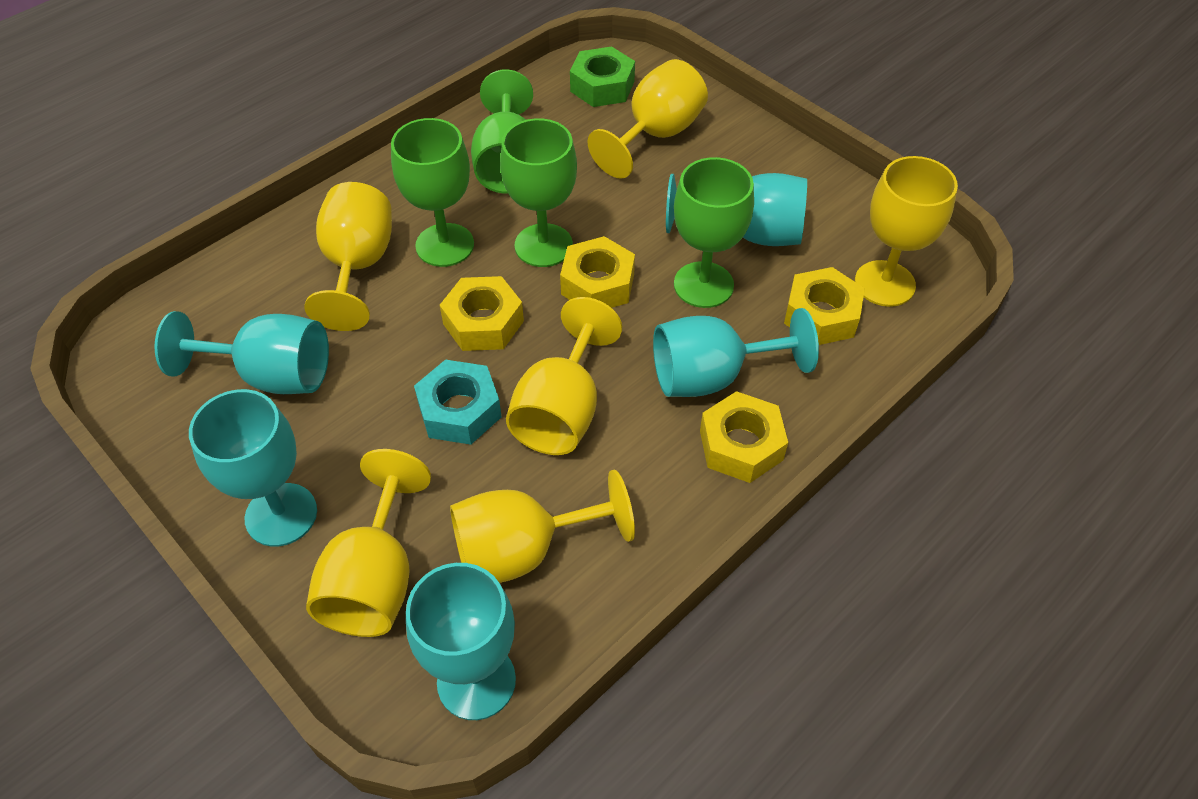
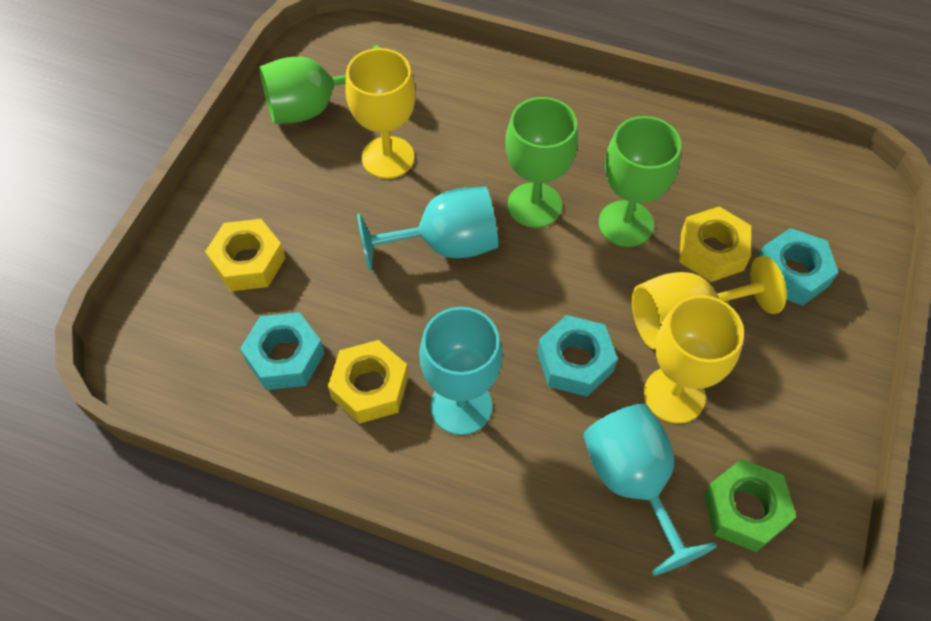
green goblet: 4 -> 3
turquoise goblet: 5 -> 3
turquoise nut: 1 -> 3
yellow goblet: 6 -> 3
yellow nut: 4 -> 3

